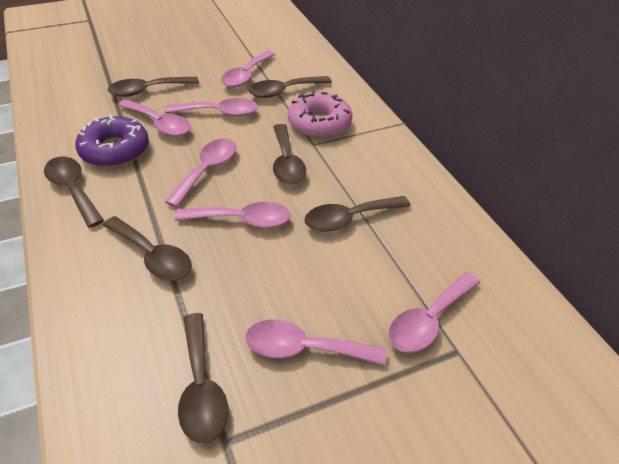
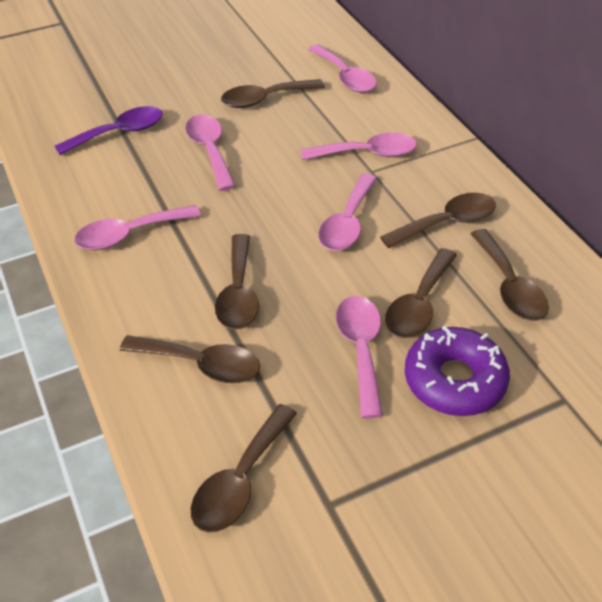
pink donut: 1 -> 0
pink spoon: 7 -> 6
purple spoon: 0 -> 1

